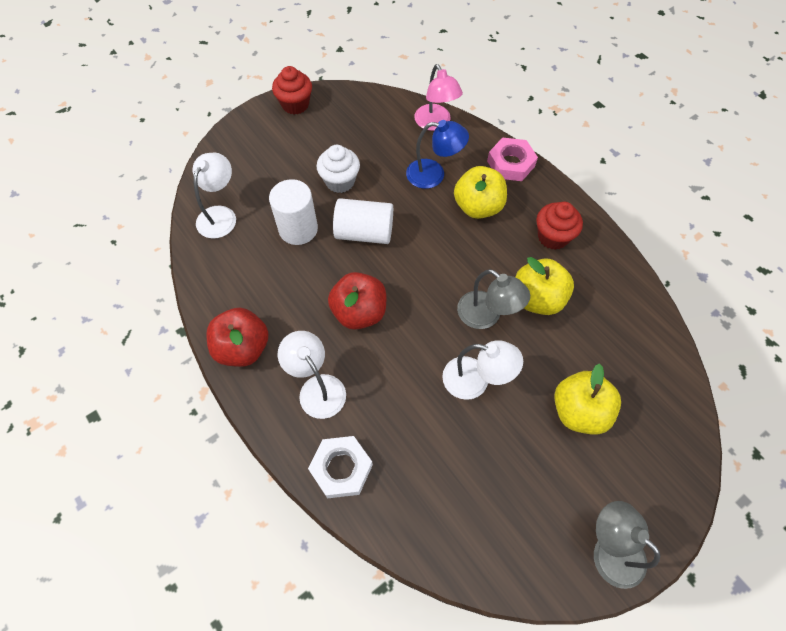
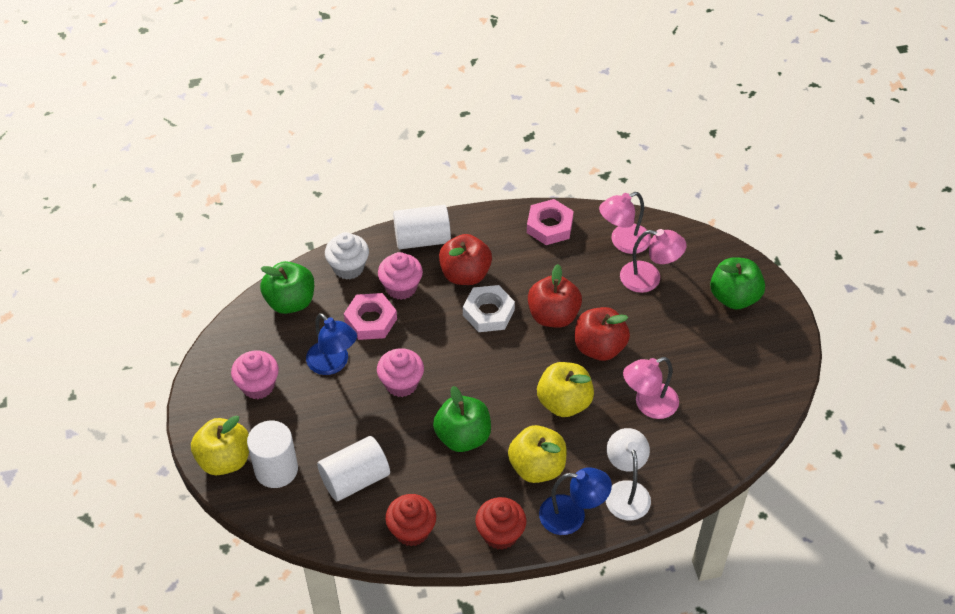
blue lamp: 1 -> 2
green apple: 0 -> 3
grey lamp: 2 -> 0
pink cupcake: 0 -> 3
pink lamp: 1 -> 3
pink nut: 1 -> 2
red apple: 2 -> 3
white cylinder: 2 -> 3
white lamp: 3 -> 1

